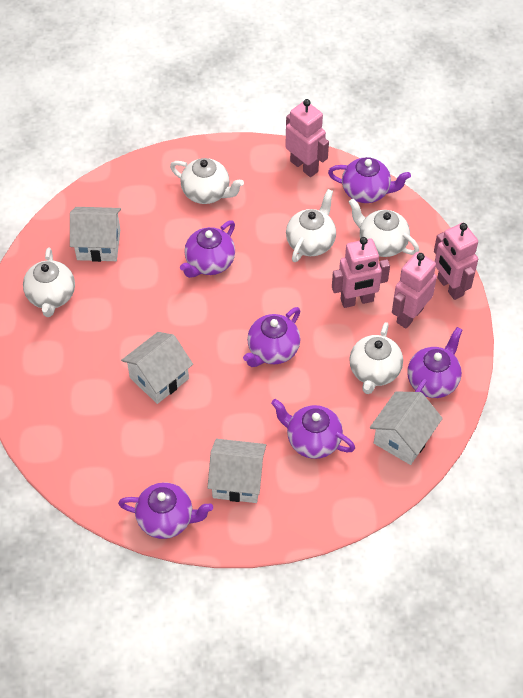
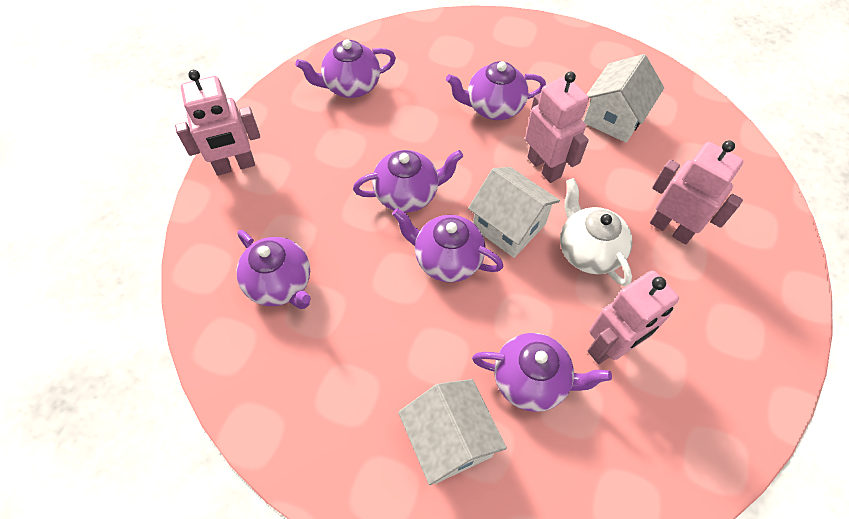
white house: 4 -> 3
white teapot: 5 -> 1

